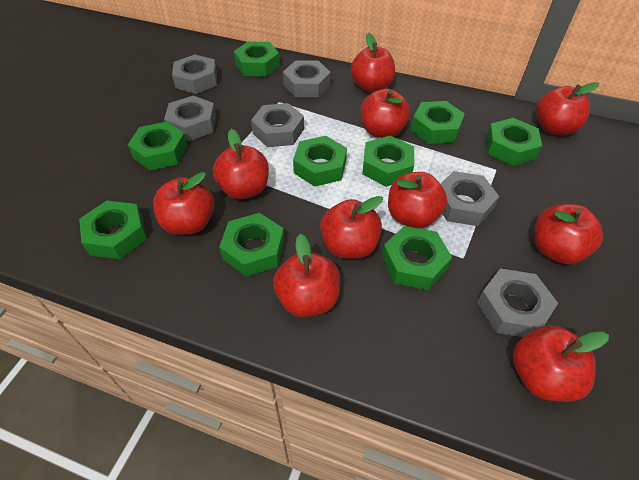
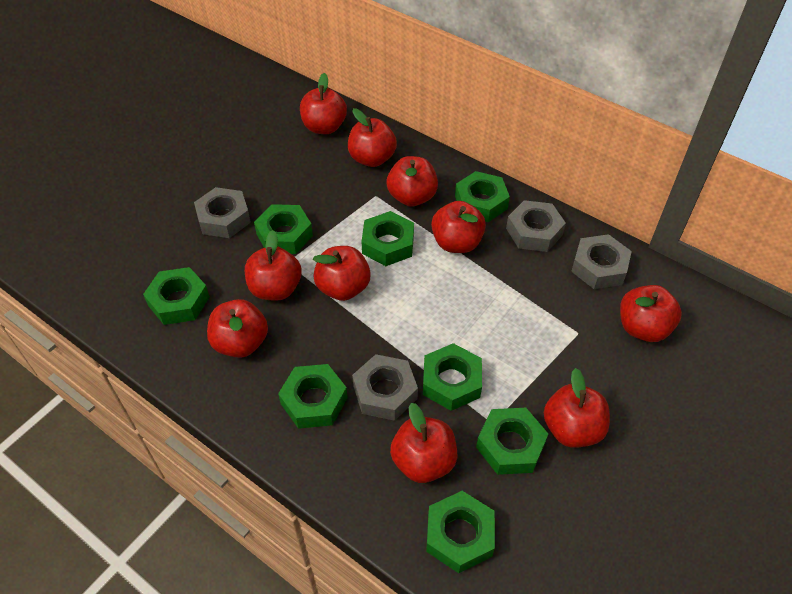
green nut: 9 -> 8
grey nut: 6 -> 4

